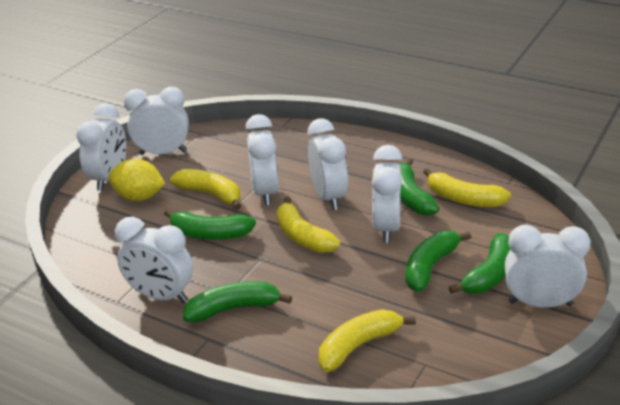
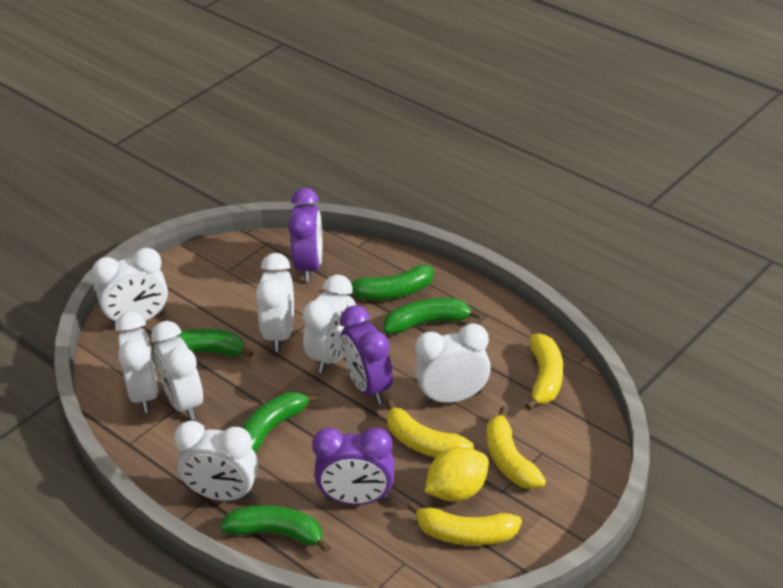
purple clock: 0 -> 3

